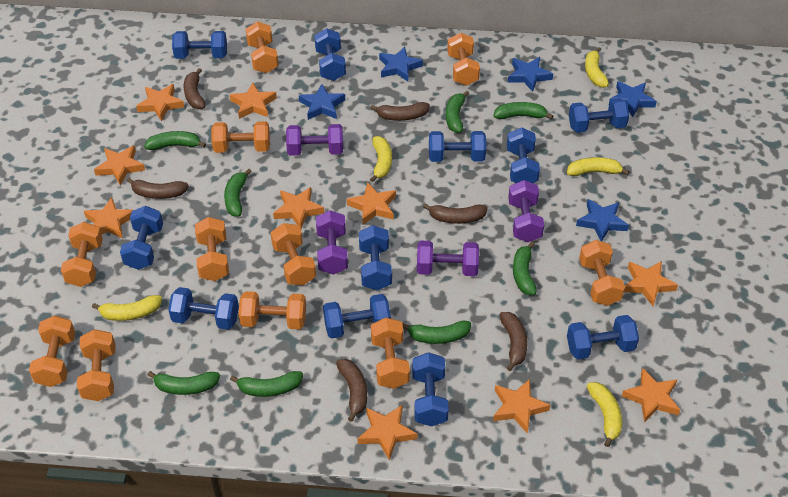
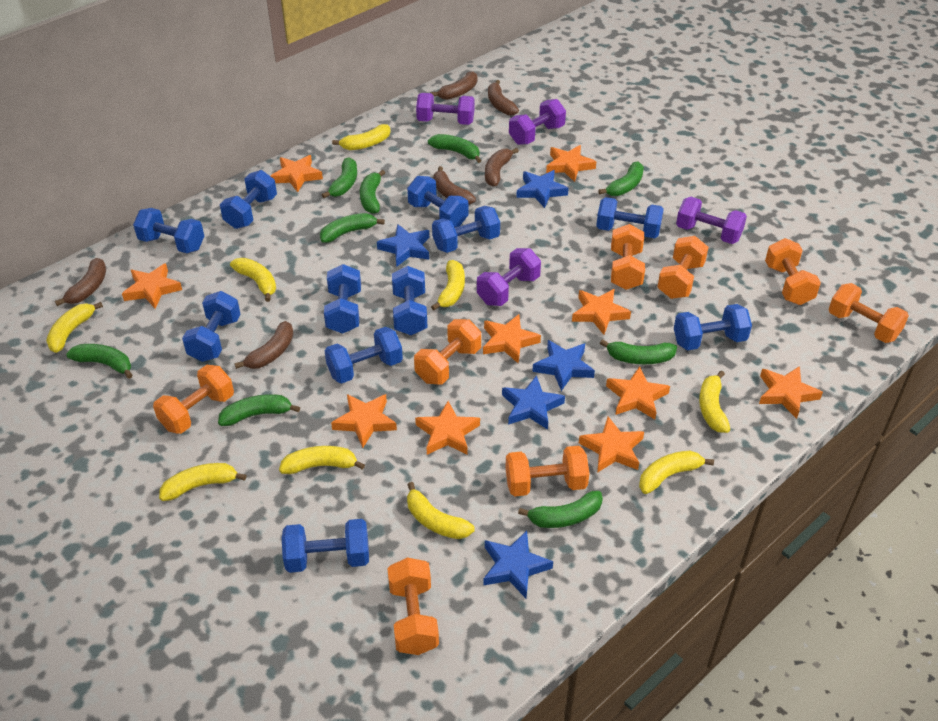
green banana: 8 -> 9
orange dumbbell: 11 -> 8
yellow banana: 5 -> 9

